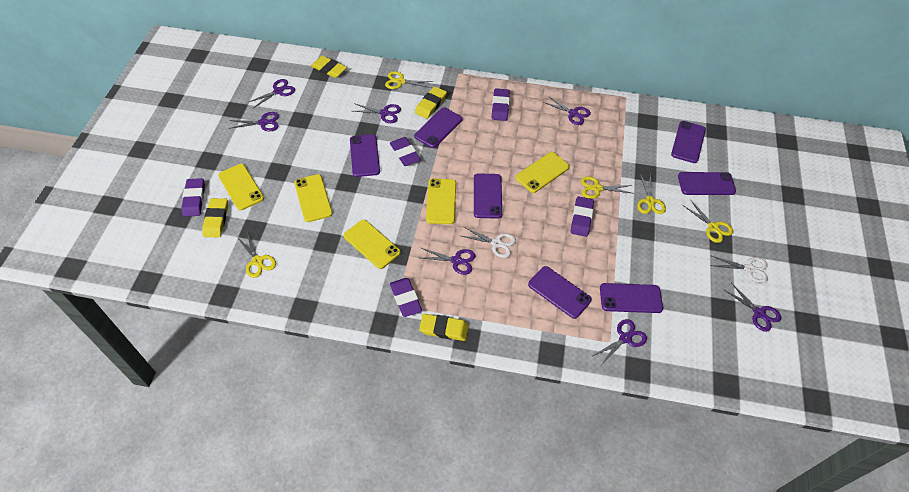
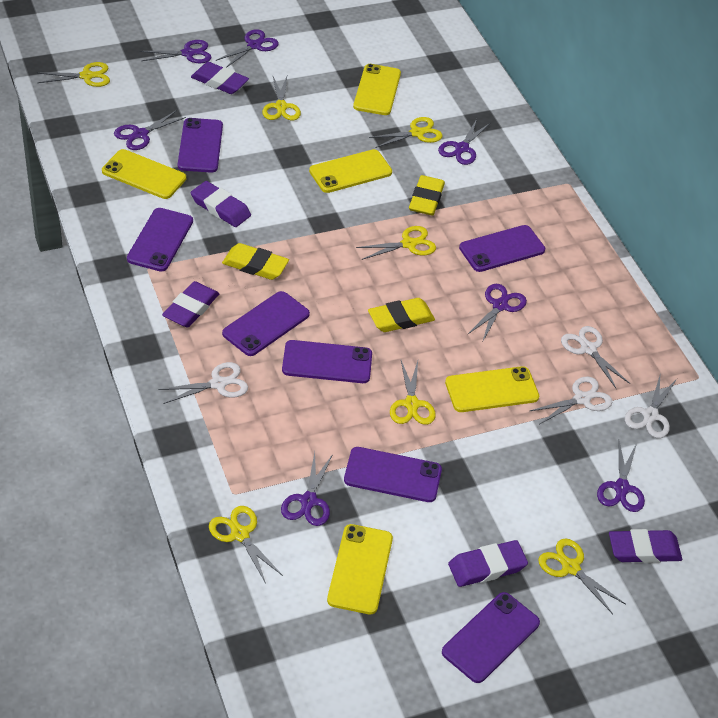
white scissors: 2 -> 4
yellow eraser: 4 -> 3
yellow scissors: 5 -> 7

